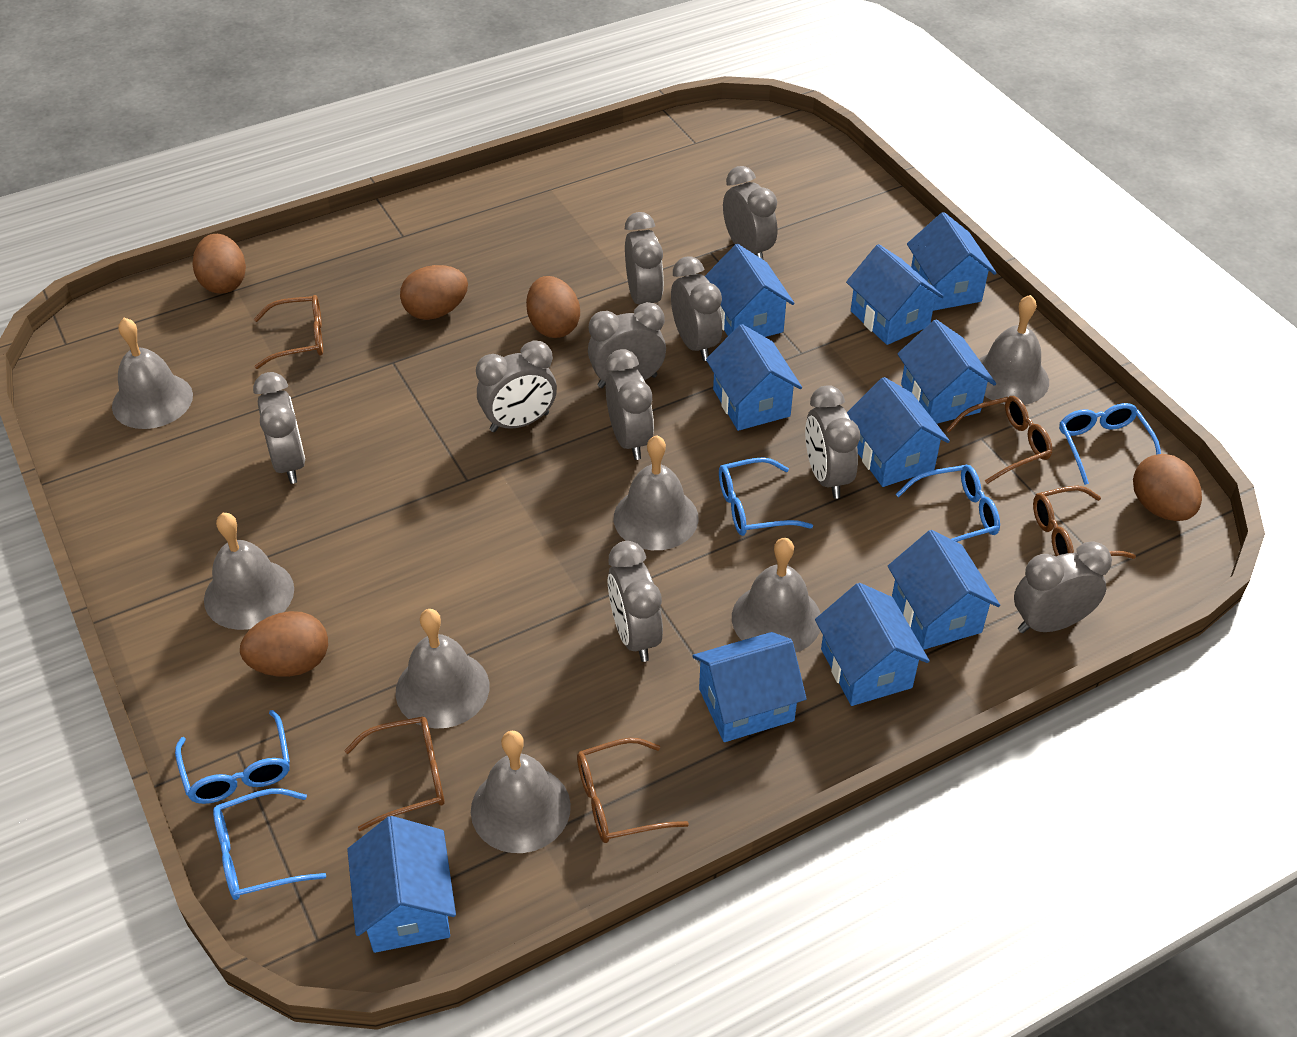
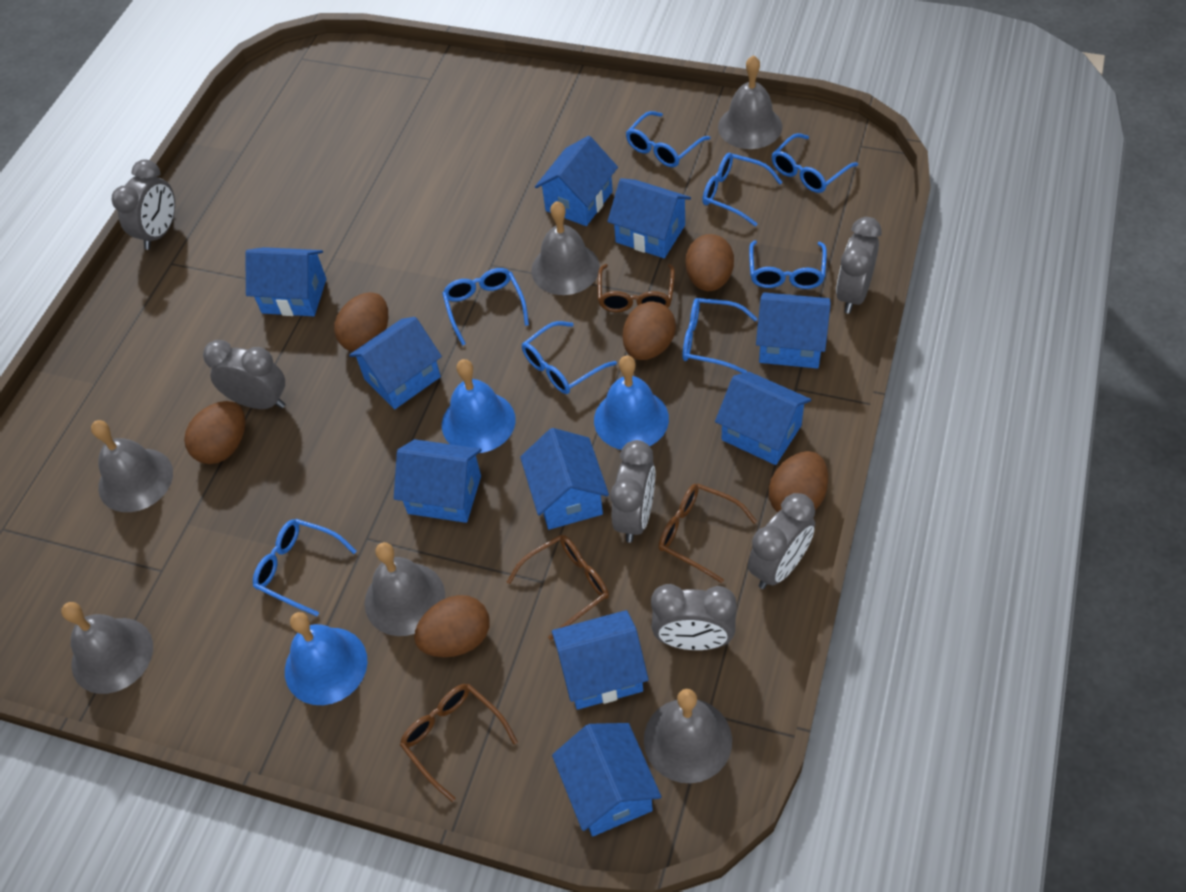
blue bell: 0 -> 3
blue glasses: 5 -> 8
brown egg: 5 -> 6
brown glasses: 5 -> 4
grey bell: 7 -> 6
grey clock: 10 -> 6

